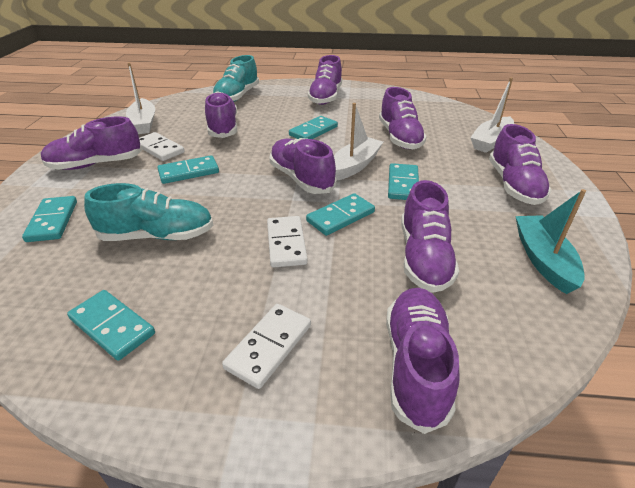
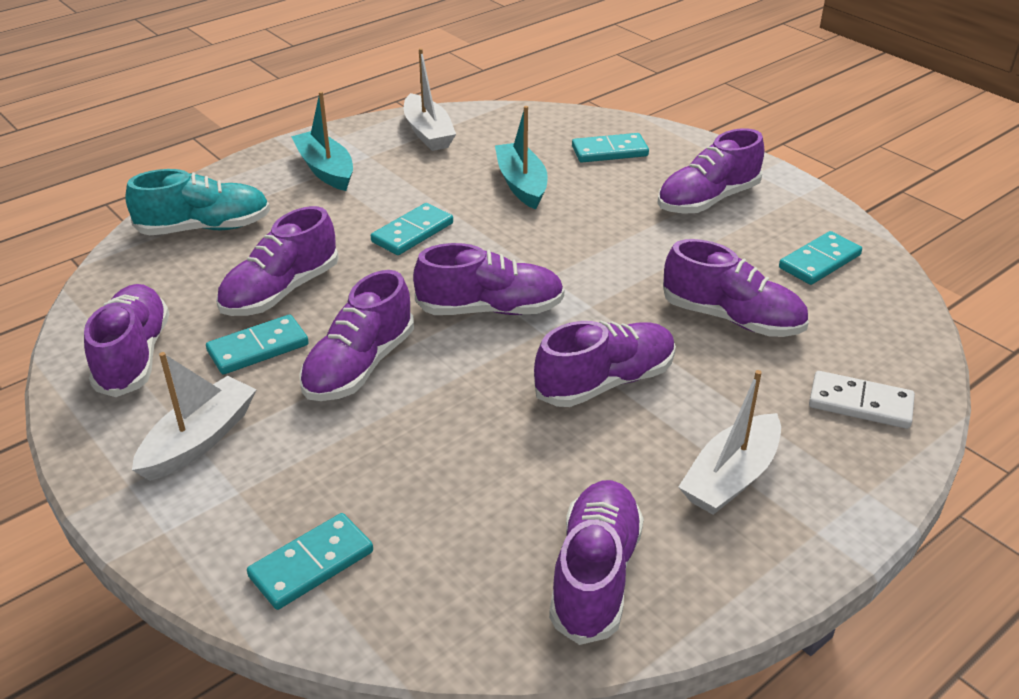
turquoise boat: 1 -> 2
turquoise domino: 6 -> 5
turquoise shoe: 2 -> 1
white domino: 3 -> 1

